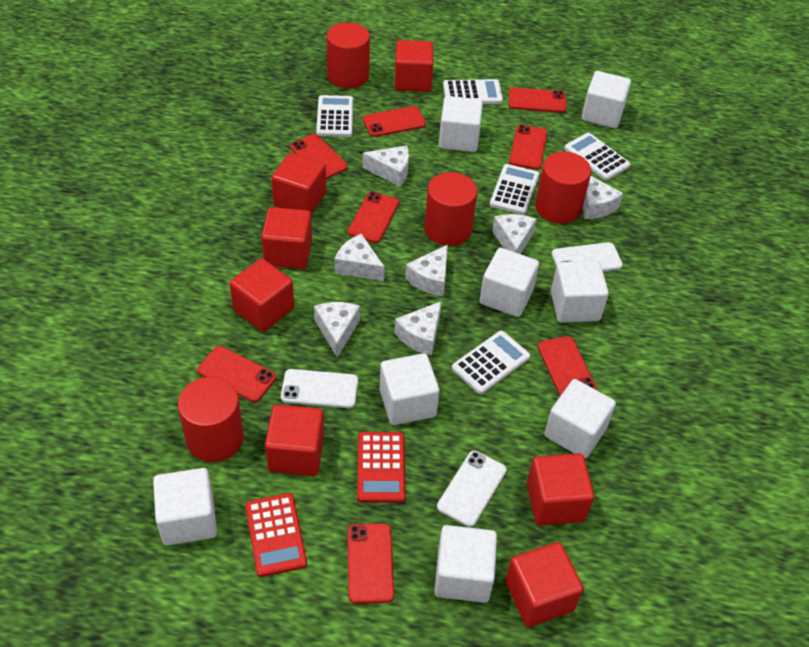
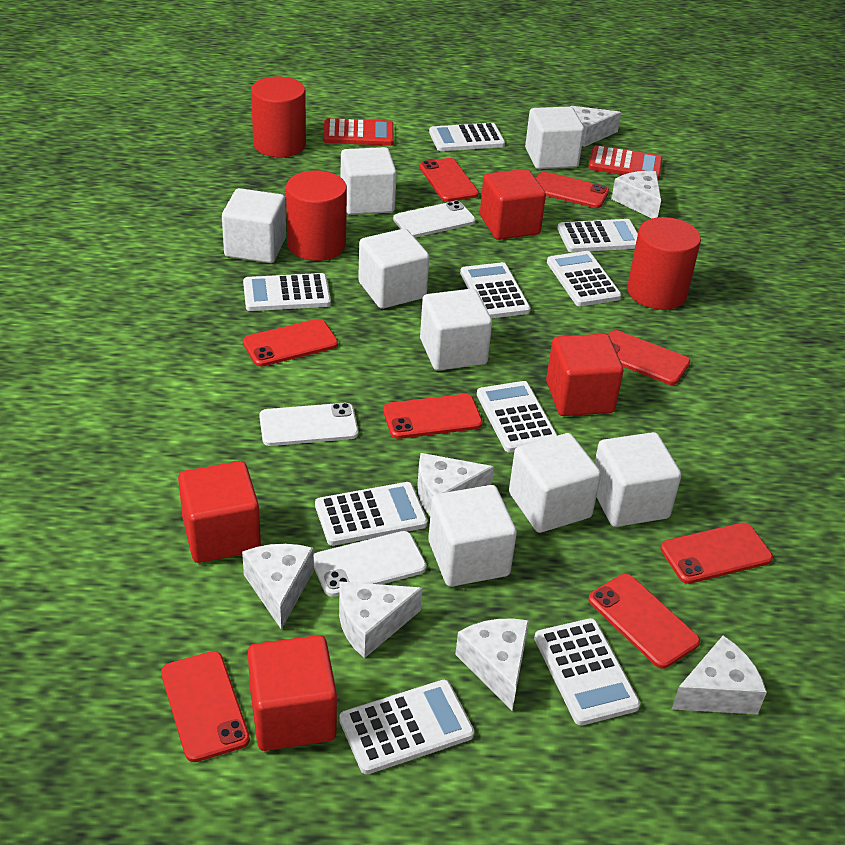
red cube: 7 -> 4
red cylinder: 4 -> 3
white calculator: 5 -> 9

